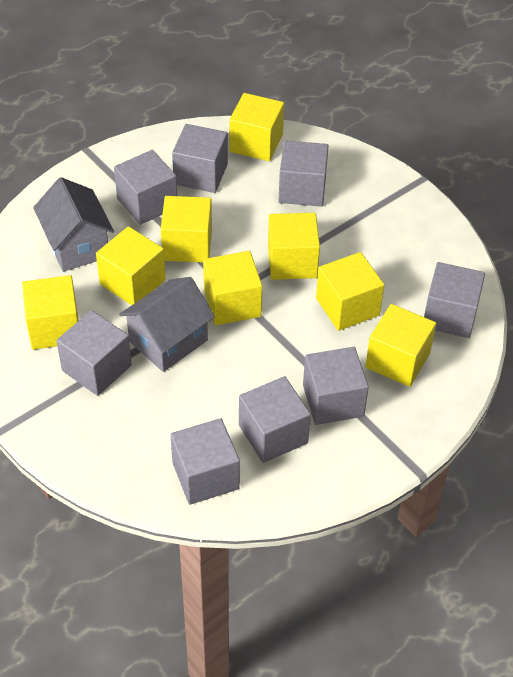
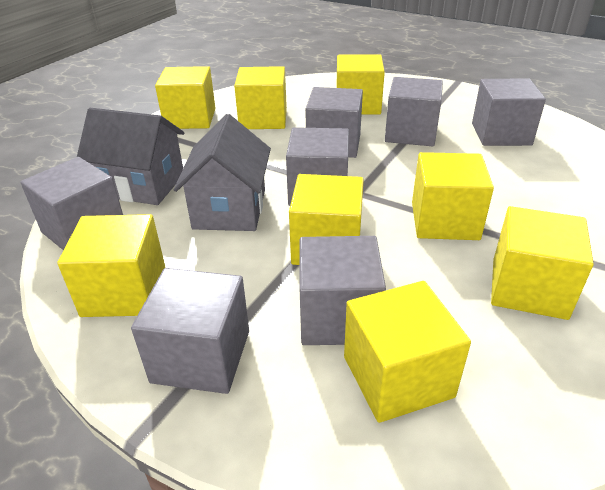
grey cube: 8 -> 7

